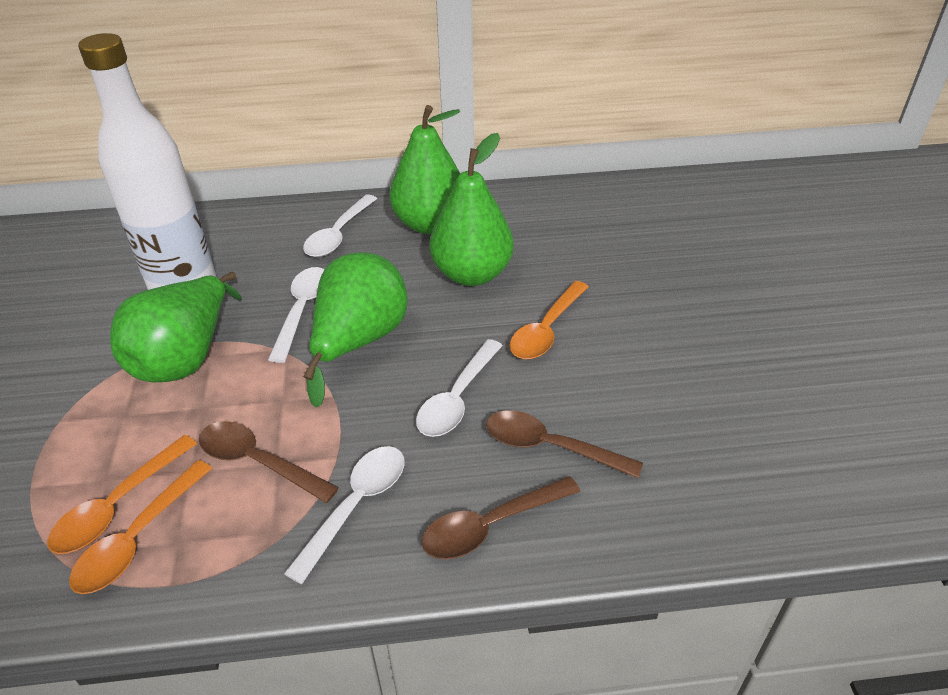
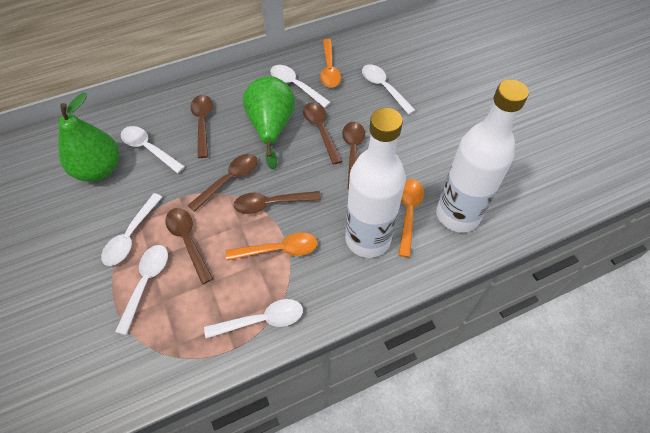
brown spoon: 3 -> 6
green pear: 4 -> 2
white bottle: 1 -> 2
white spoon: 4 -> 6

